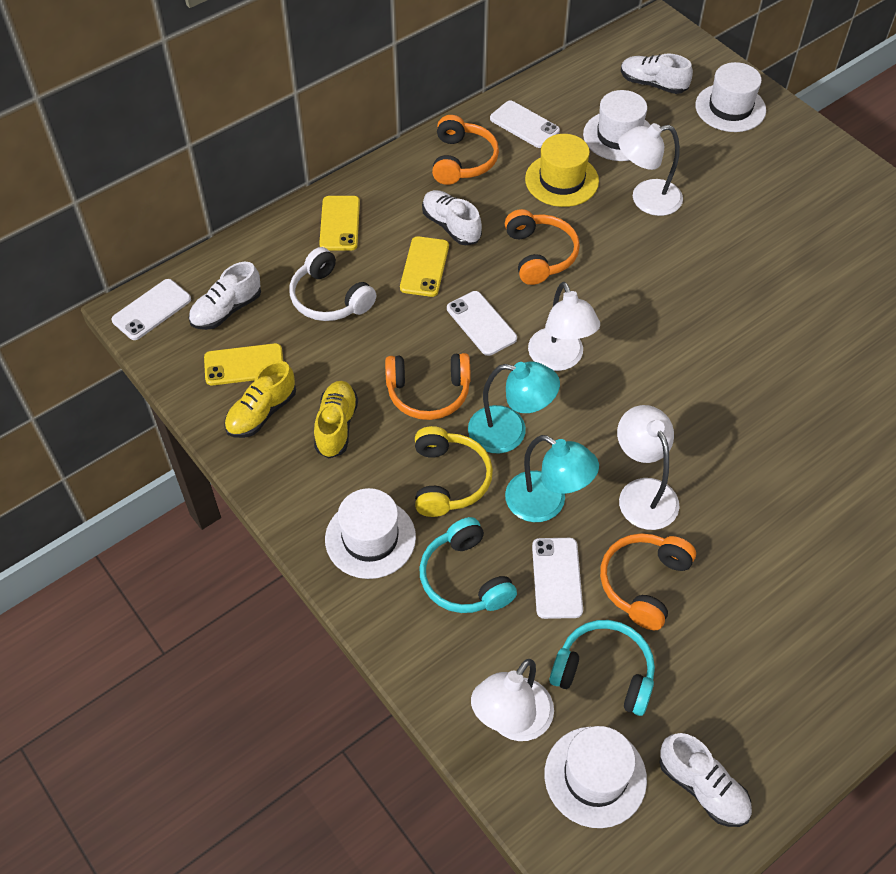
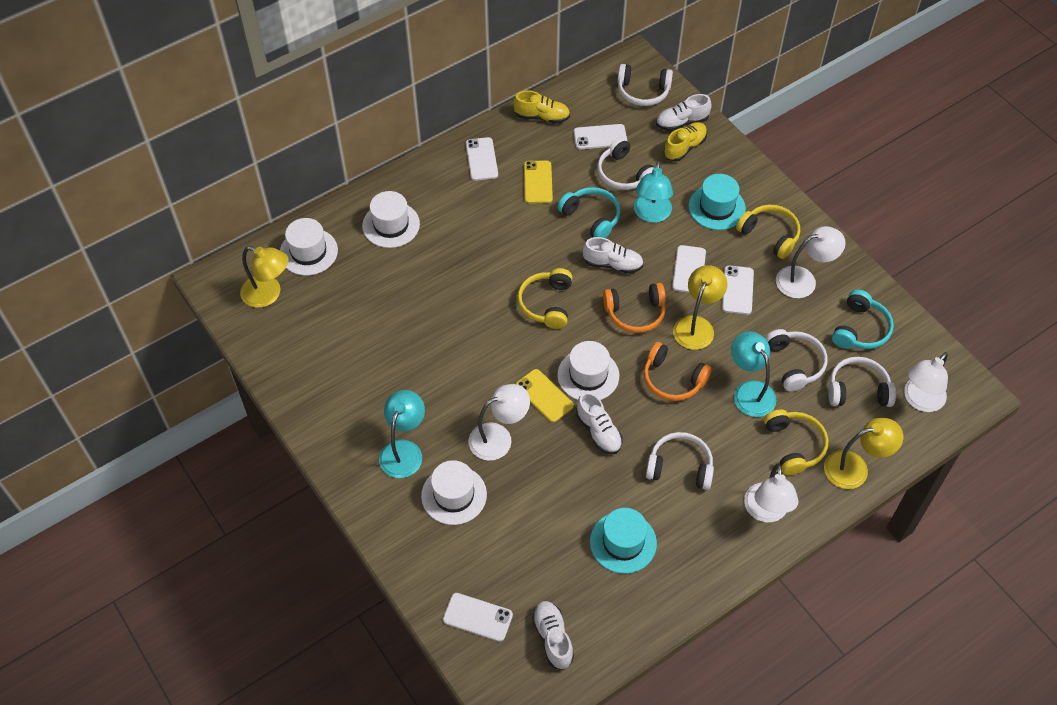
orange headphones: 4 -> 2
turquoise hat: 0 -> 2
turquoise lamp: 2 -> 3
white headphones: 1 -> 5
white phone: 4 -> 5
yellow hat: 1 -> 0
yellow headphones: 1 -> 3
yellow lamp: 0 -> 3
yellow phone: 3 -> 2

